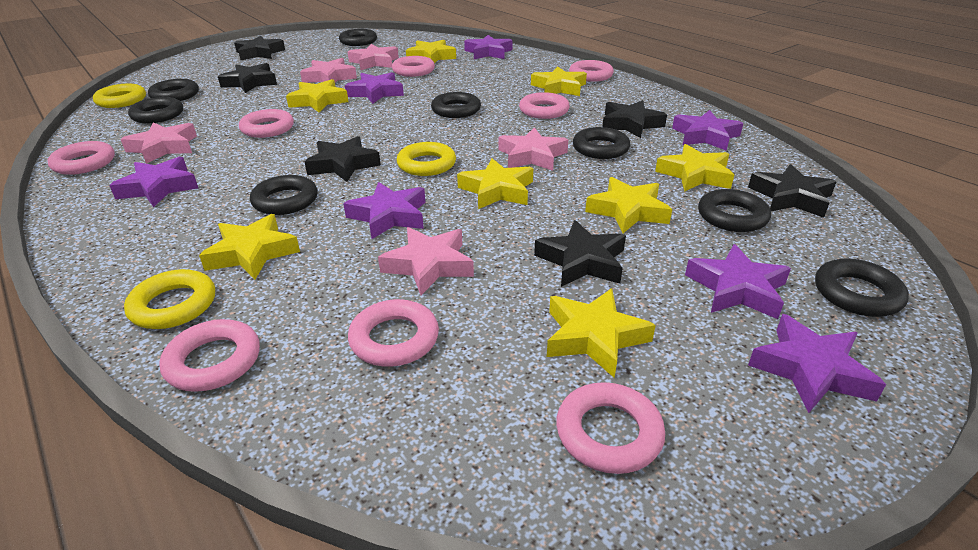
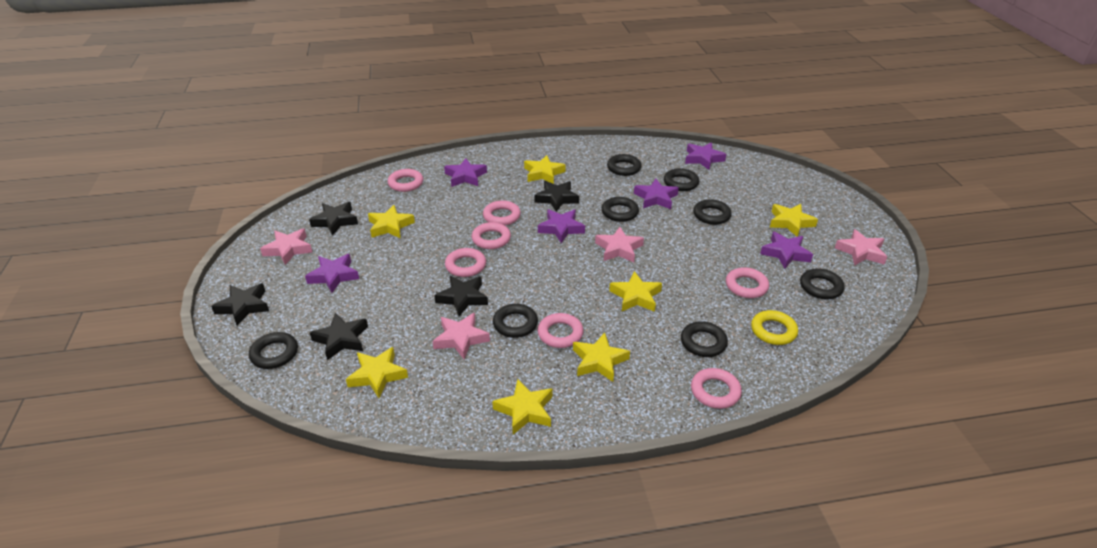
black star: 6 -> 5
pink ring: 8 -> 7
pink star: 5 -> 4
purple star: 7 -> 6
yellow ring: 3 -> 1
yellow star: 8 -> 7

